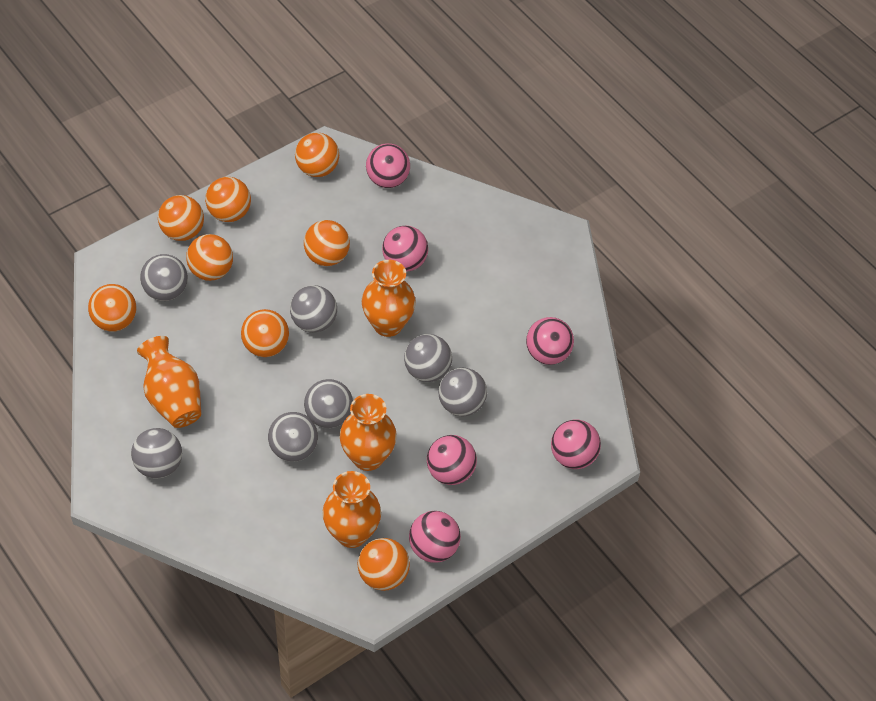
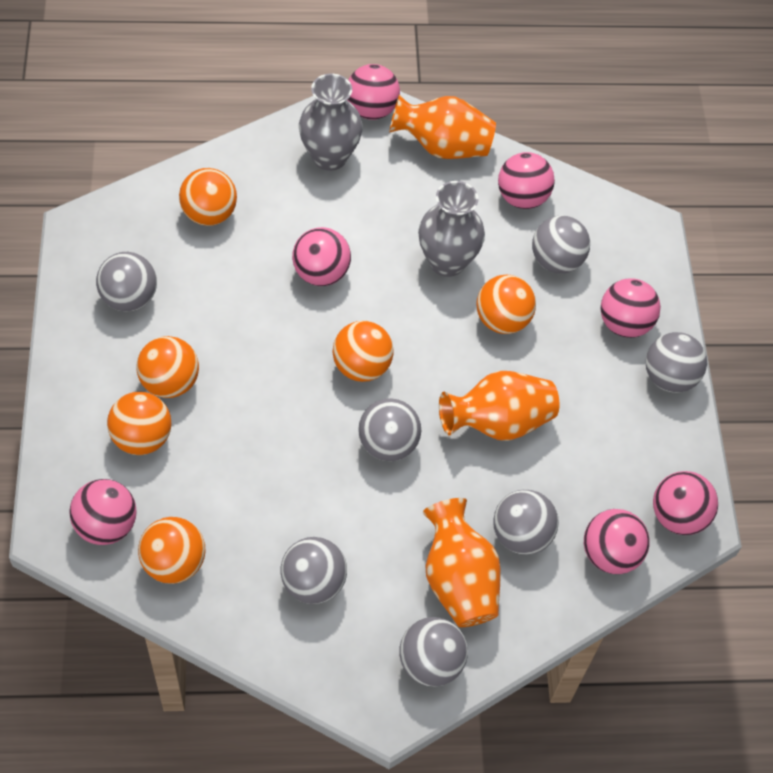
grey vase: 0 -> 2
orange ball: 8 -> 6
orange vase: 4 -> 3
pink ball: 6 -> 7

